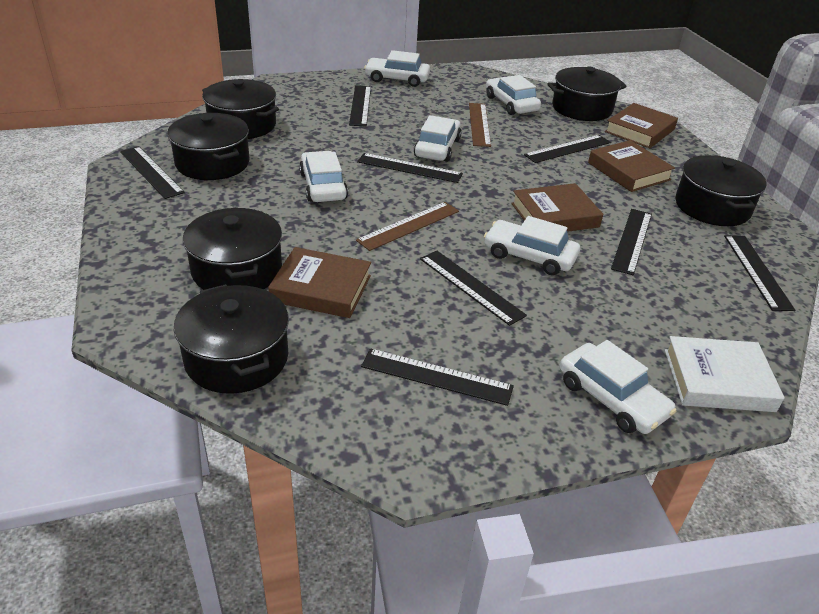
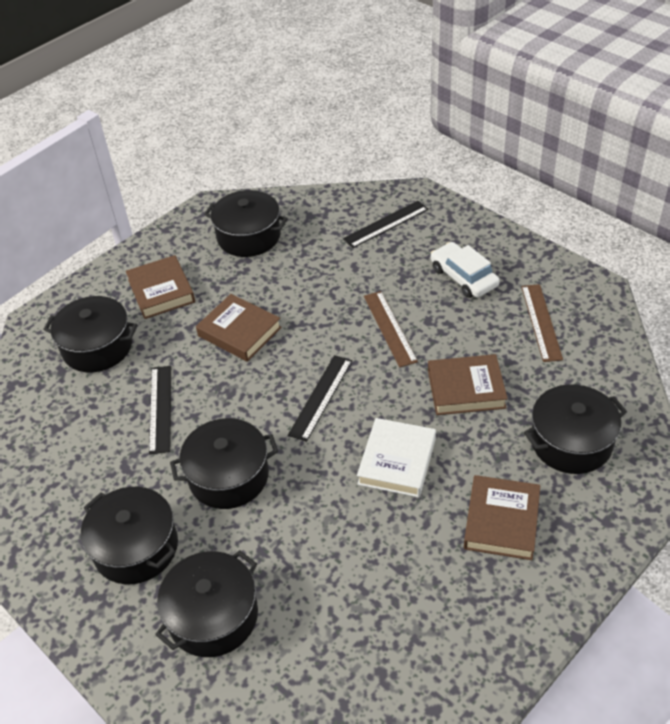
black ruler: 8 -> 3
white car: 6 -> 1

